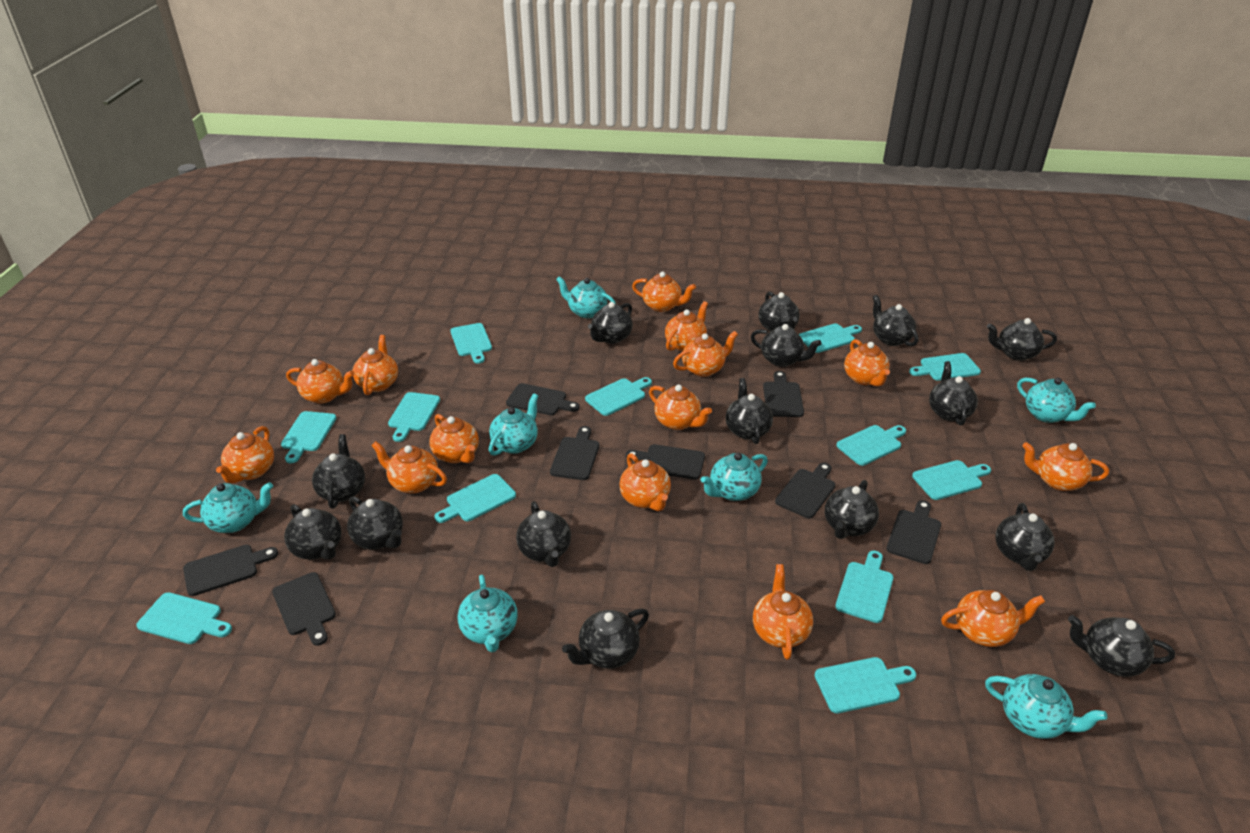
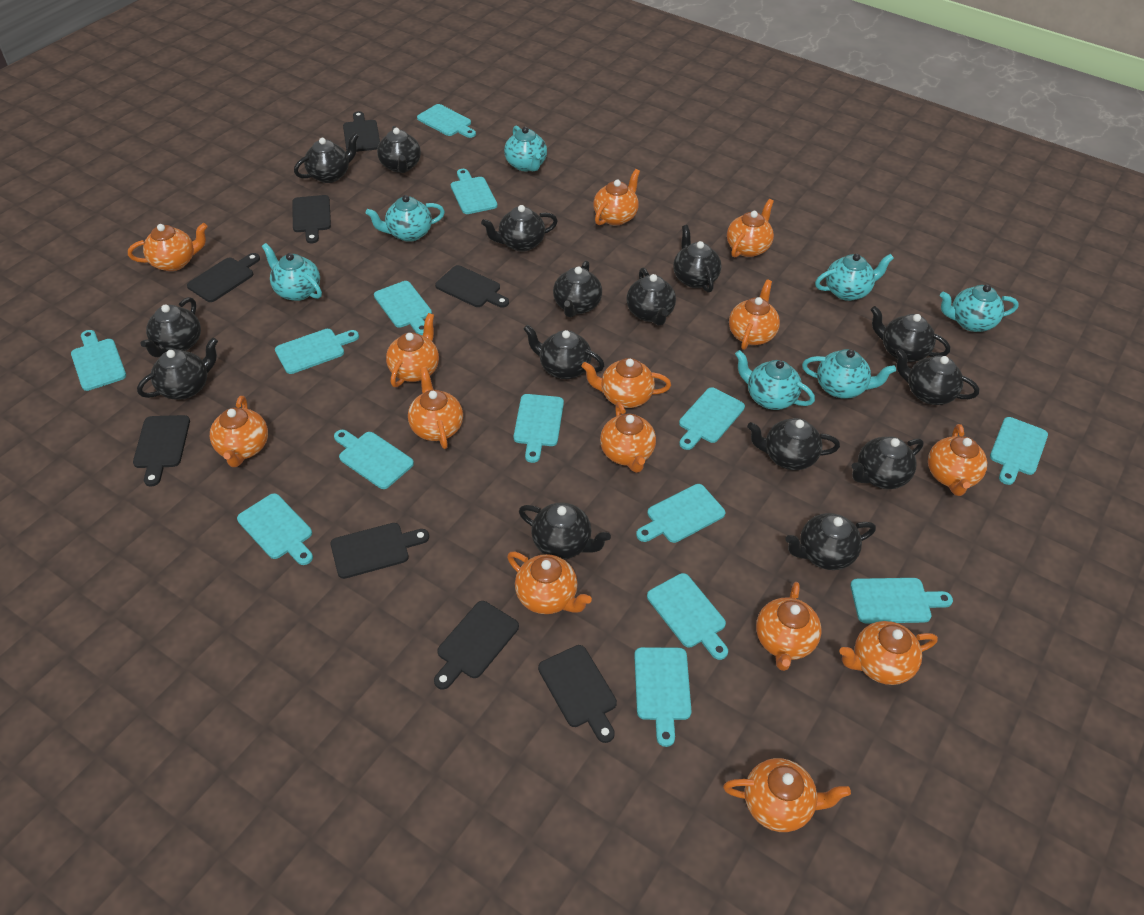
turquoise cutting board: 12 -> 14

